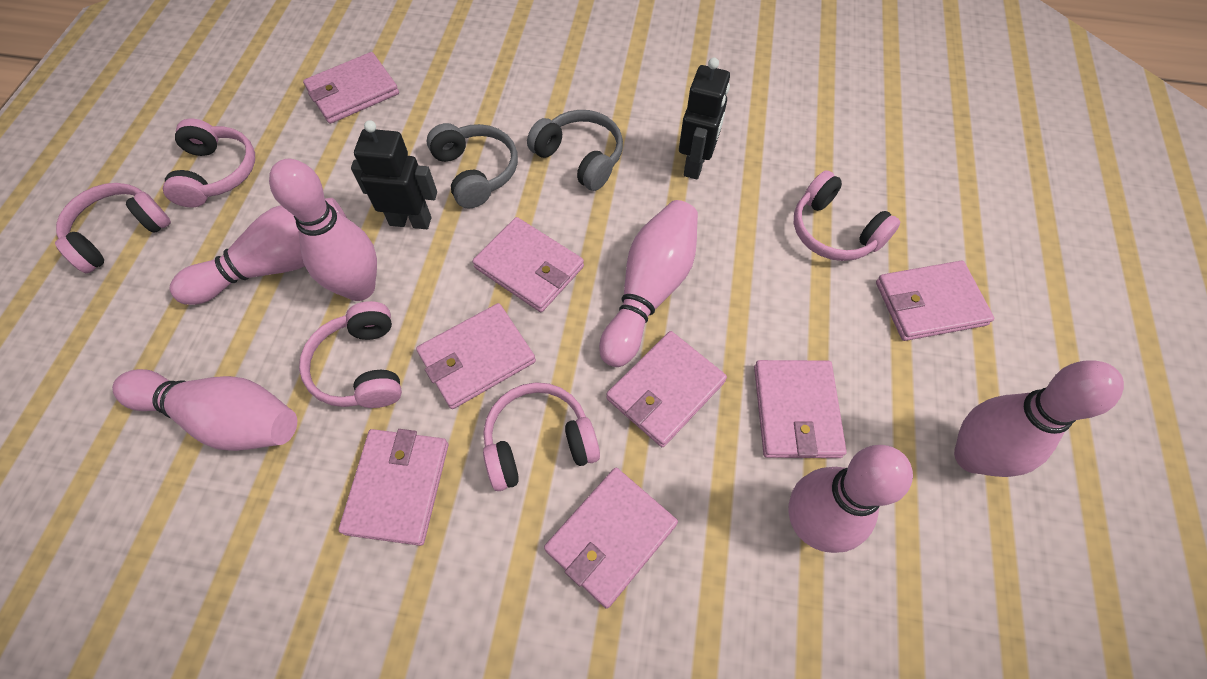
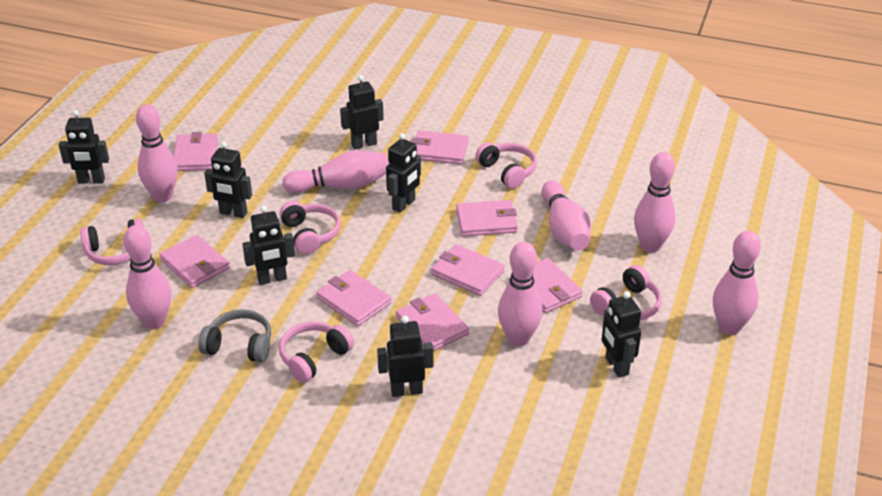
black robot: 2 -> 7
grey headphones: 2 -> 1
pink bowling pin: 6 -> 7

